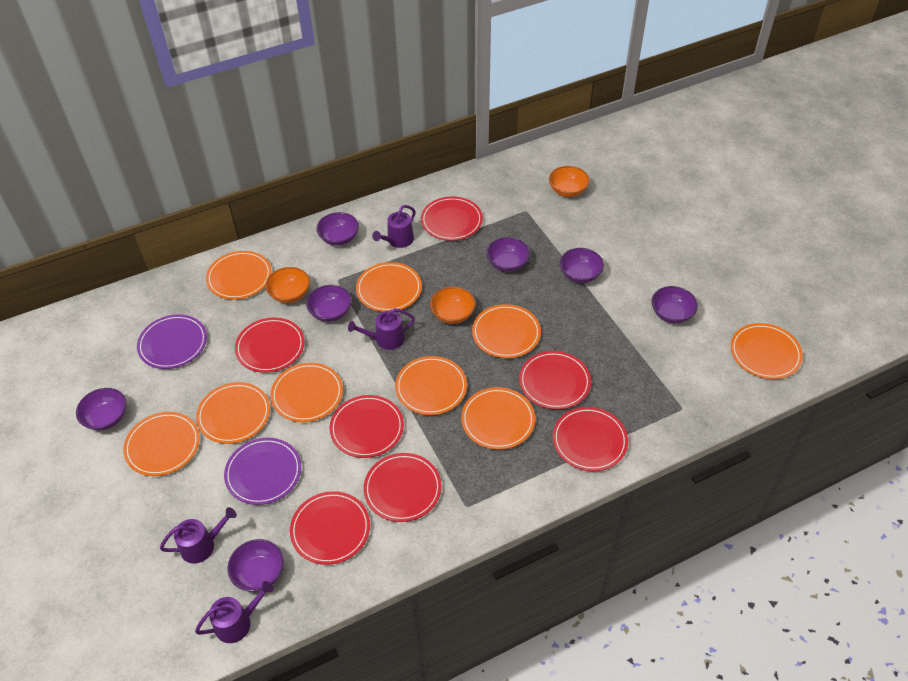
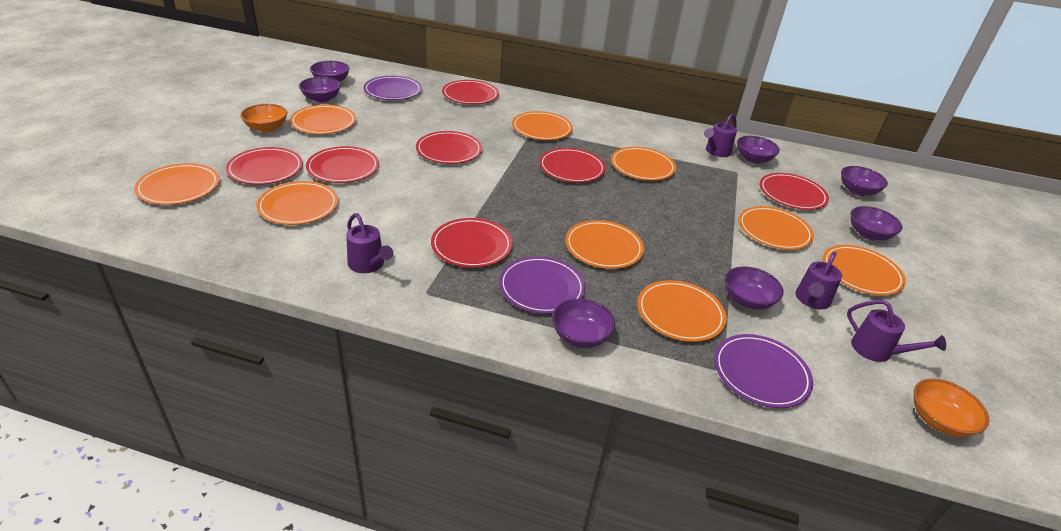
orange bowl: 3 -> 2
purple plate: 2 -> 3

